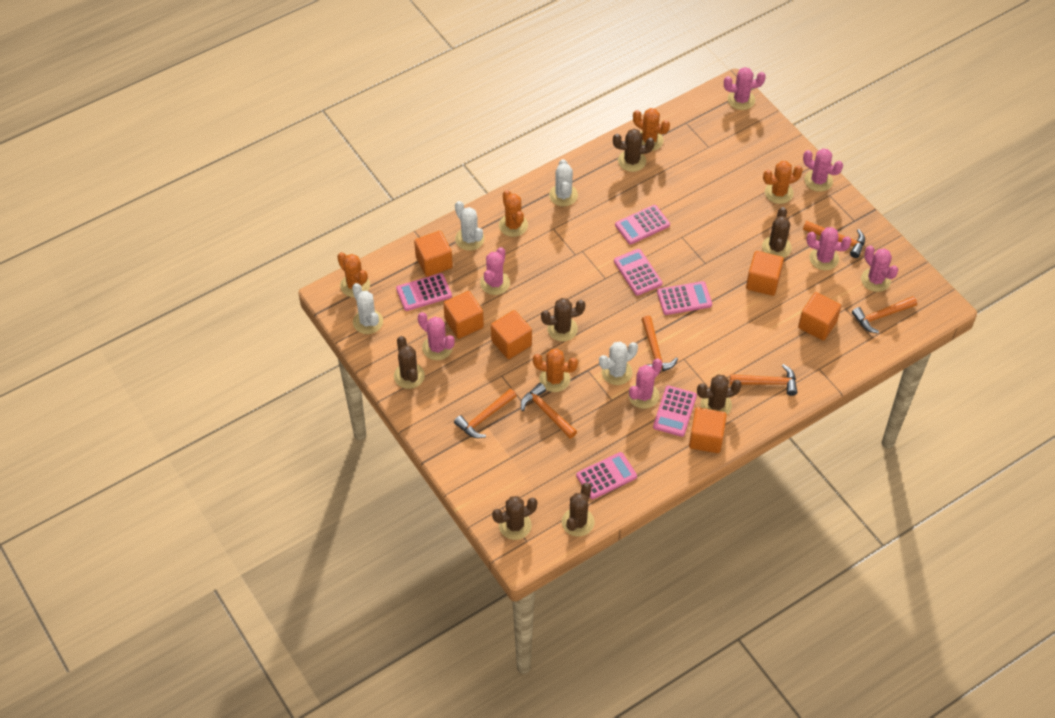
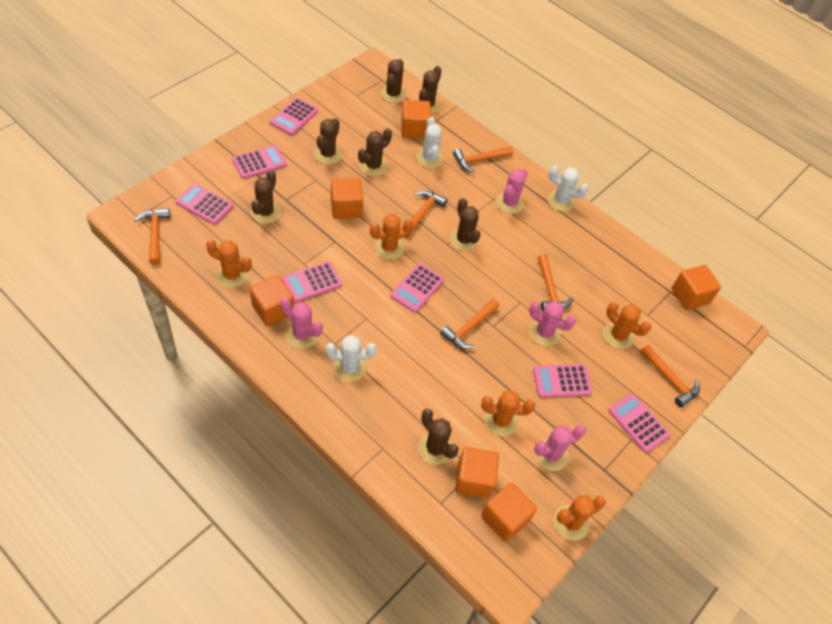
pink cactus: 7 -> 4
pink calculator: 6 -> 7
white cactus: 4 -> 3

